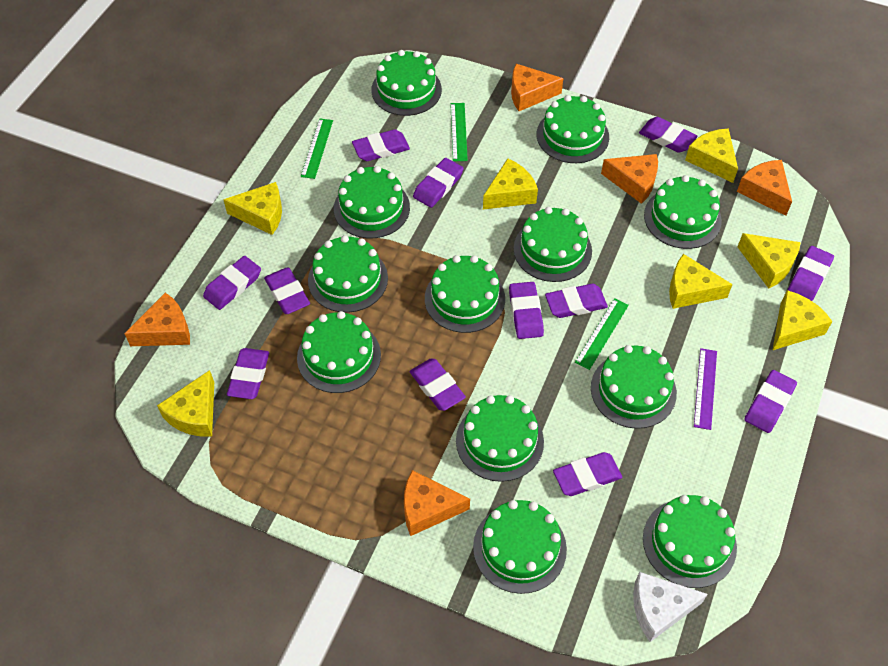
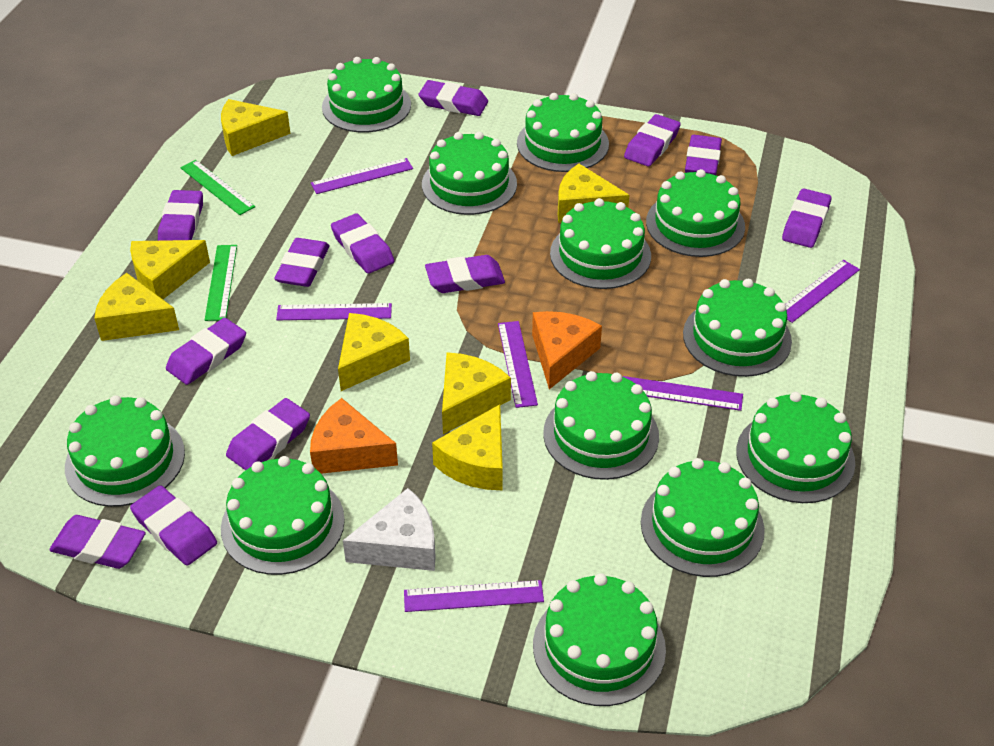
green ruler: 3 -> 2
orange cheese: 5 -> 2
purple ruler: 1 -> 6

